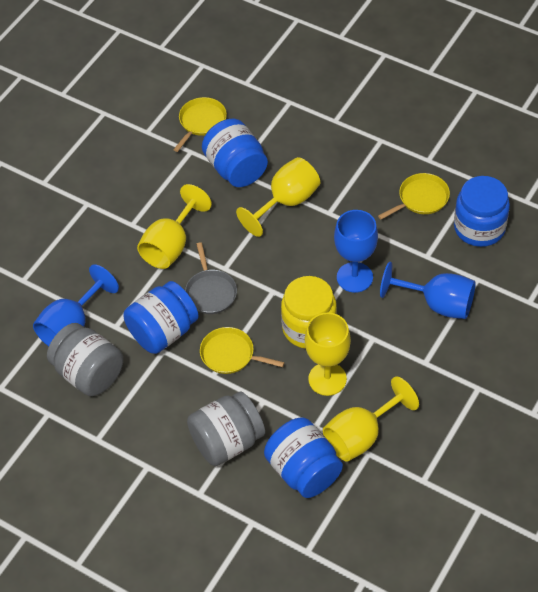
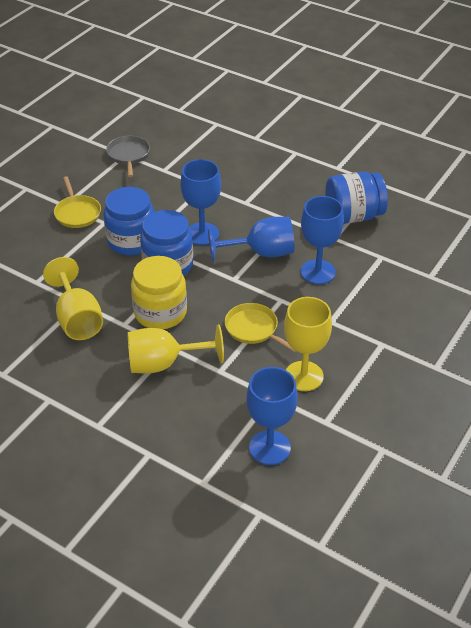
blue goblet: 3 -> 4
blue jar: 4 -> 3
grey jar: 2 -> 0
yellow goblet: 4 -> 3
yellow pan: 3 -> 2

